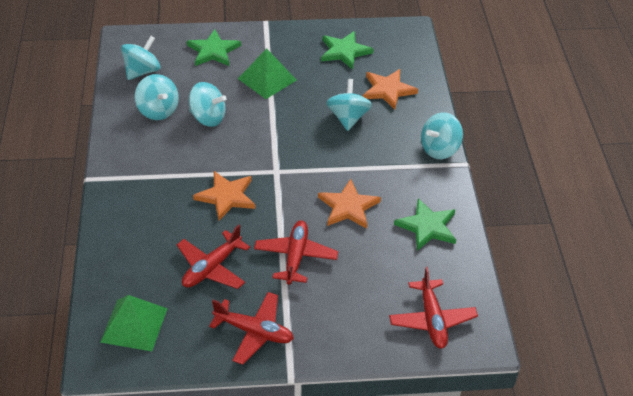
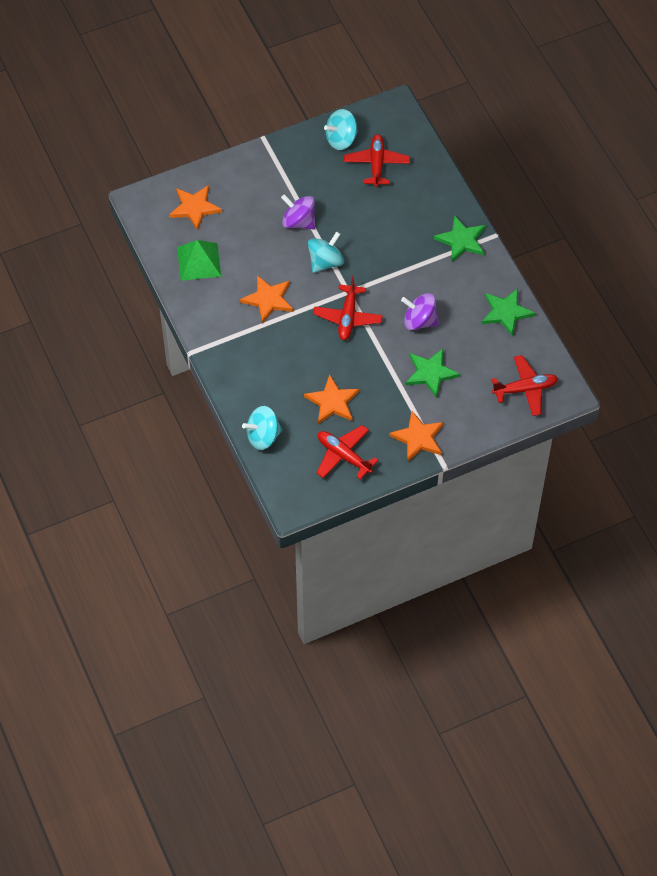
green pyramid: 2 -> 1
orange star: 3 -> 4
purple spinning top: 0 -> 2
turquoise spinning top: 5 -> 3

